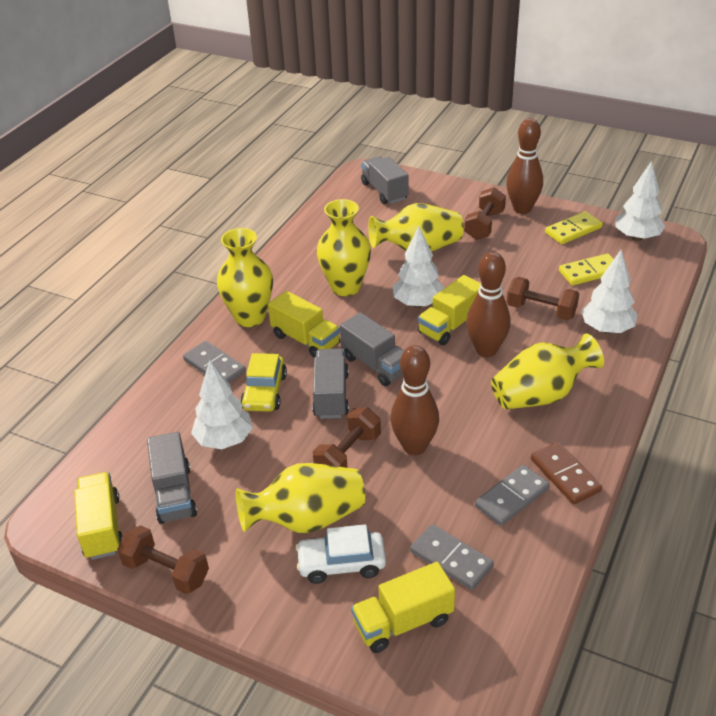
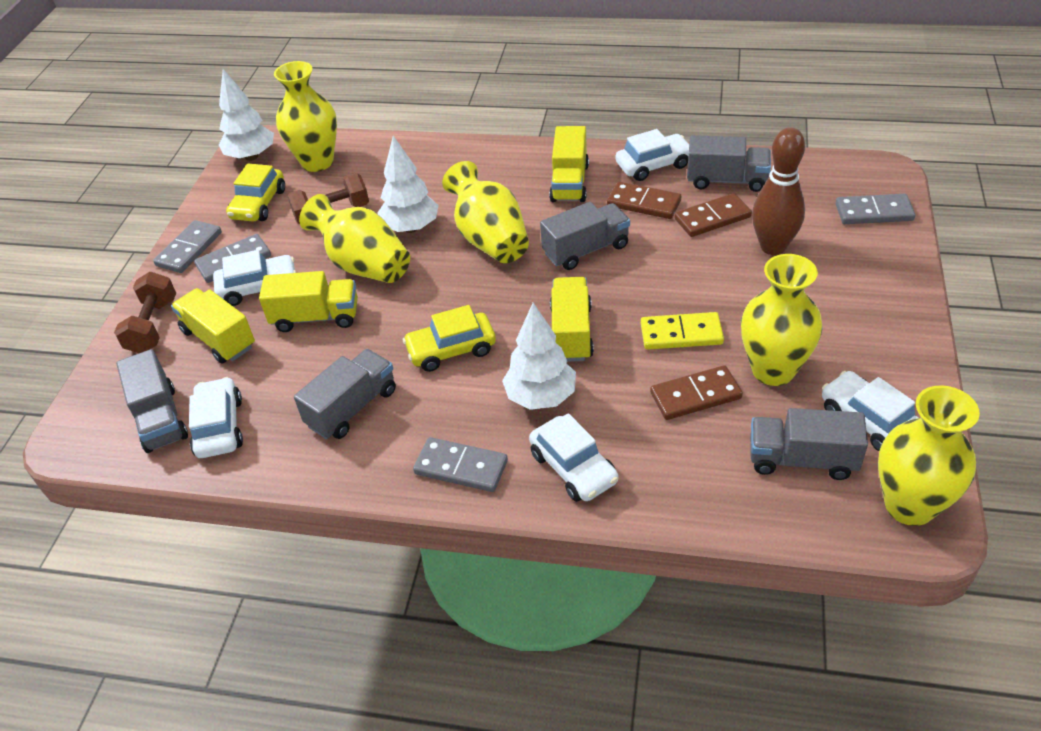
brown bowling pin: 3 -> 1
brown domino: 1 -> 3
brown dumbbell: 4 -> 2
grey domino: 3 -> 4
grey truck: 4 -> 5
white car: 1 -> 5
white tree: 4 -> 3
yellow car: 1 -> 2
yellow domino: 2 -> 1

